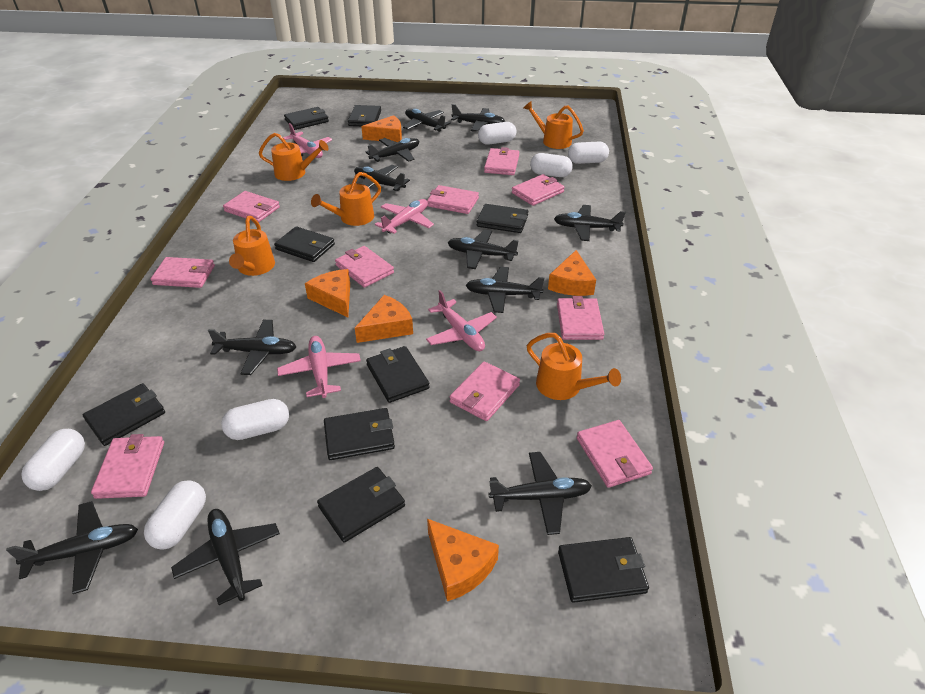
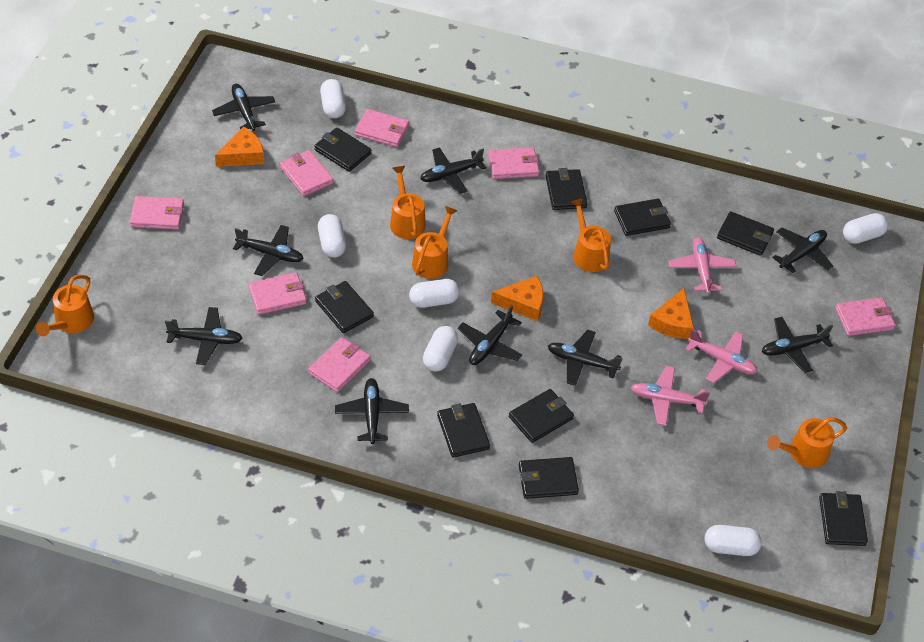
black plane: 11 -> 9
orange cheese: 5 -> 3
pink plane: 4 -> 3
pink wallet: 10 -> 7

